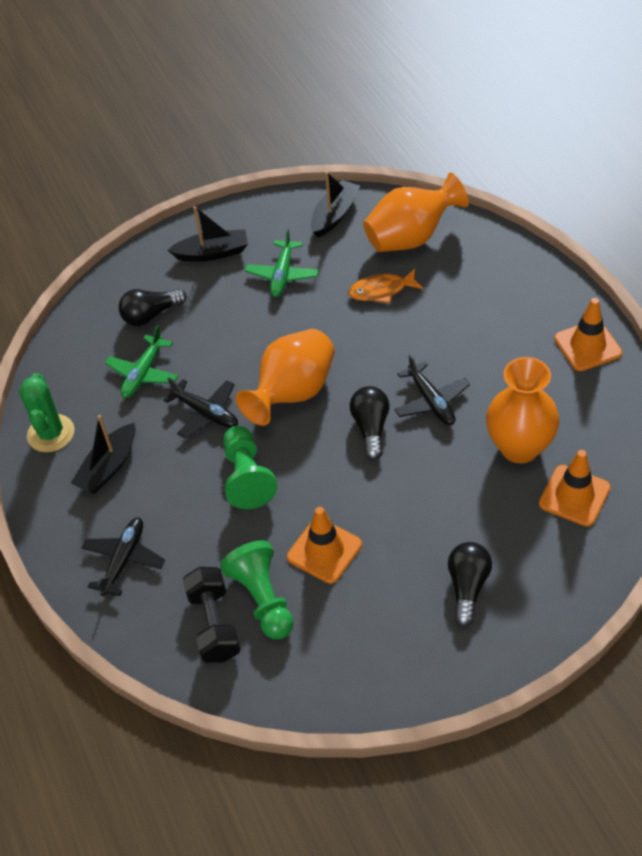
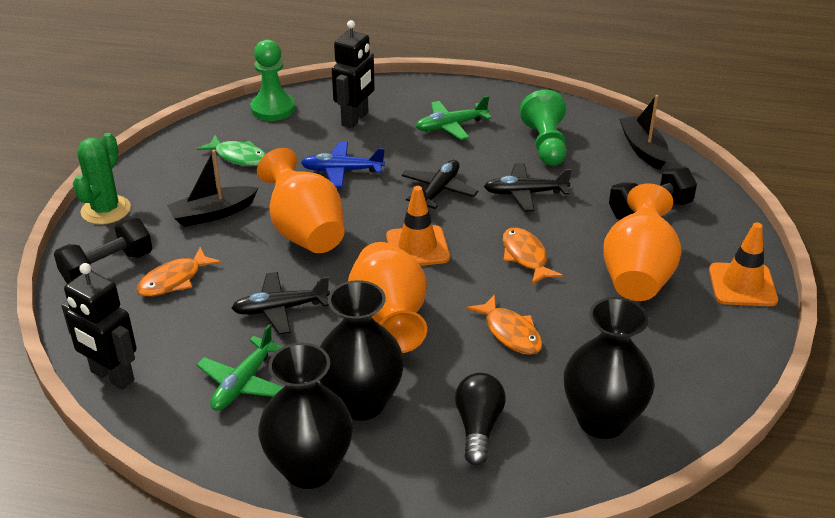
black boat: 3 -> 2
black dumbbell: 1 -> 2
black light bulb: 3 -> 1
black robot: 0 -> 2
black vase: 0 -> 3
blue plane: 0 -> 1
green fish: 0 -> 1
orange fish: 1 -> 3
orange traffic cone: 3 -> 2

